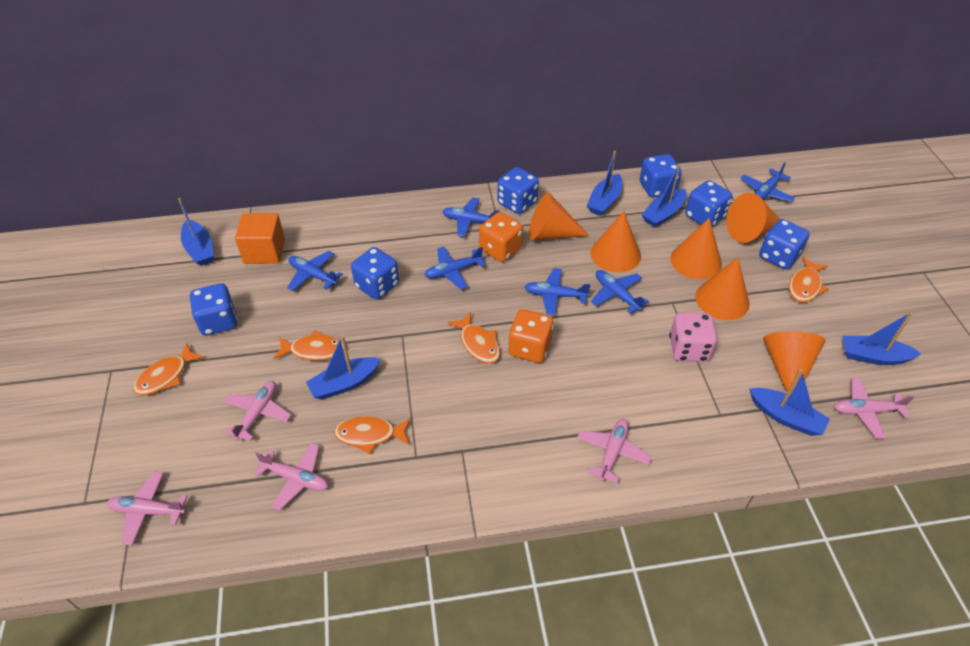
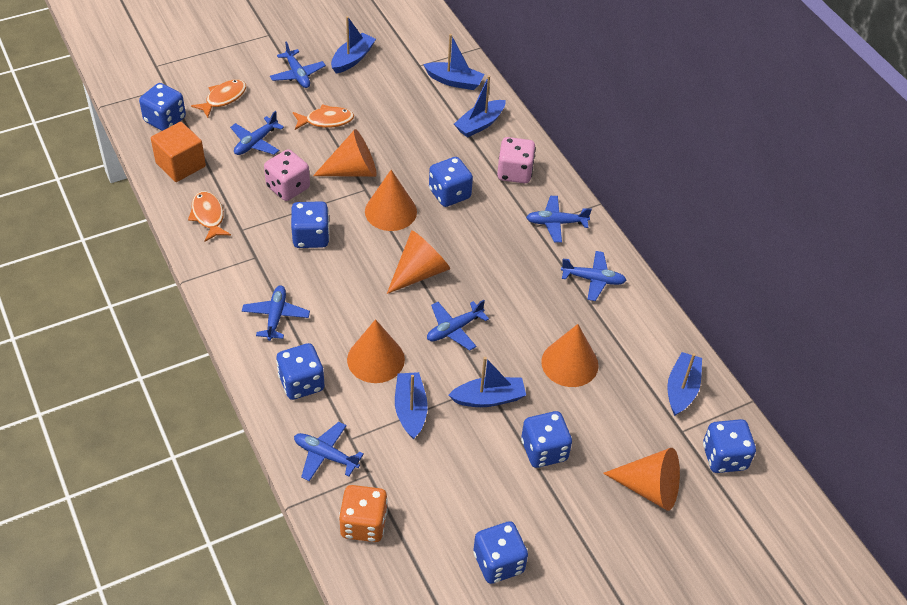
blue dice: 6 -> 7
blue plane: 6 -> 7
orange dice: 2 -> 1
orange fish: 5 -> 3
pink dice: 1 -> 2
pink plane: 5 -> 0

